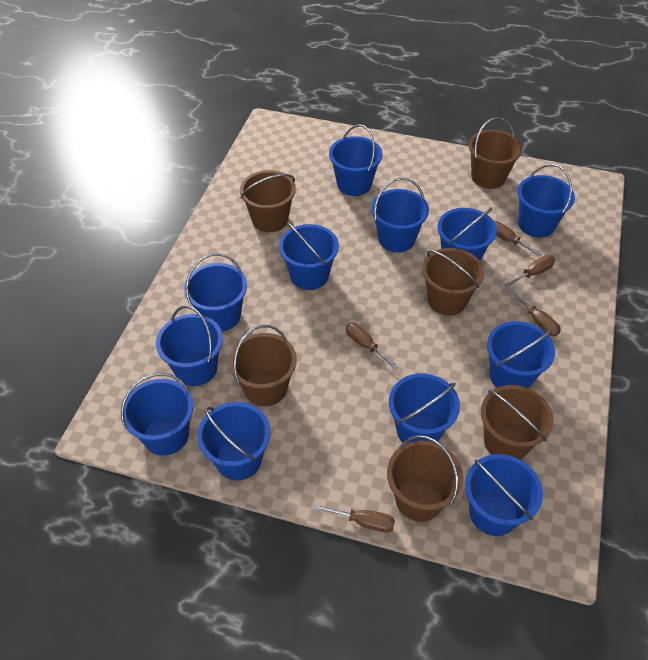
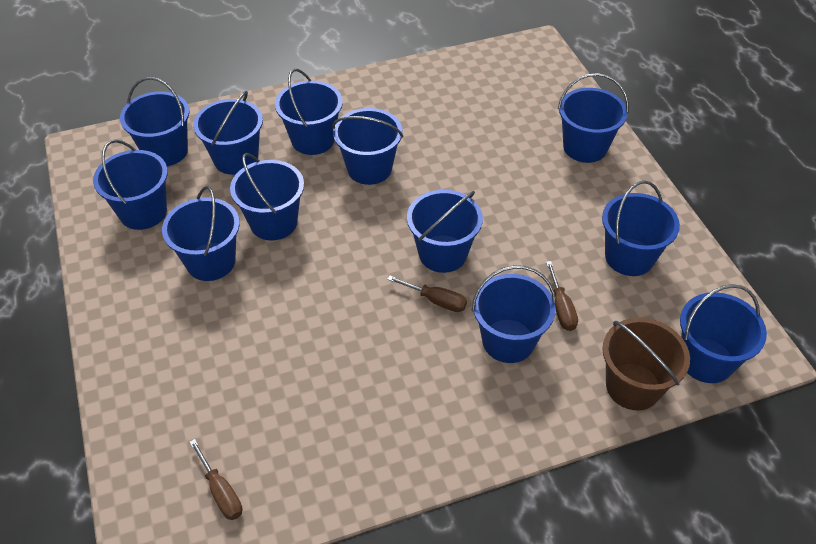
brown bucket: 6 -> 1
brown screwdriver: 5 -> 3

